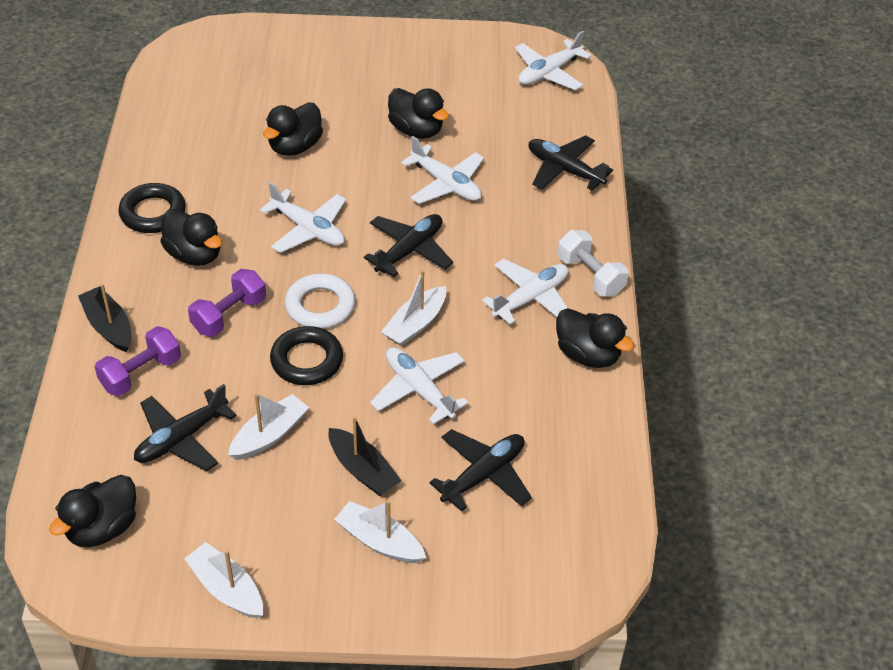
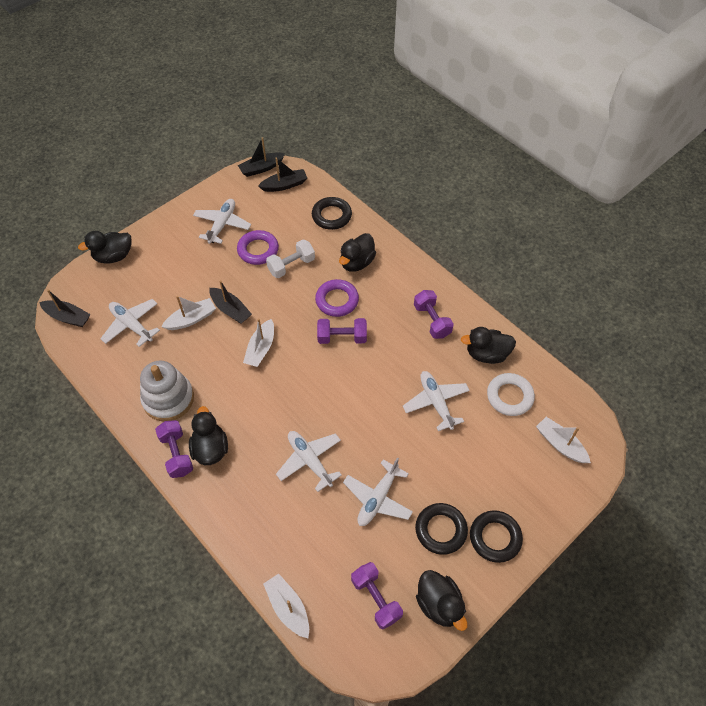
black boat: 2 -> 4
black plane: 4 -> 0
black ring: 2 -> 3
purple dumbbell: 2 -> 4
purple ring: 0 -> 2
white stacking toy: 0 -> 1

